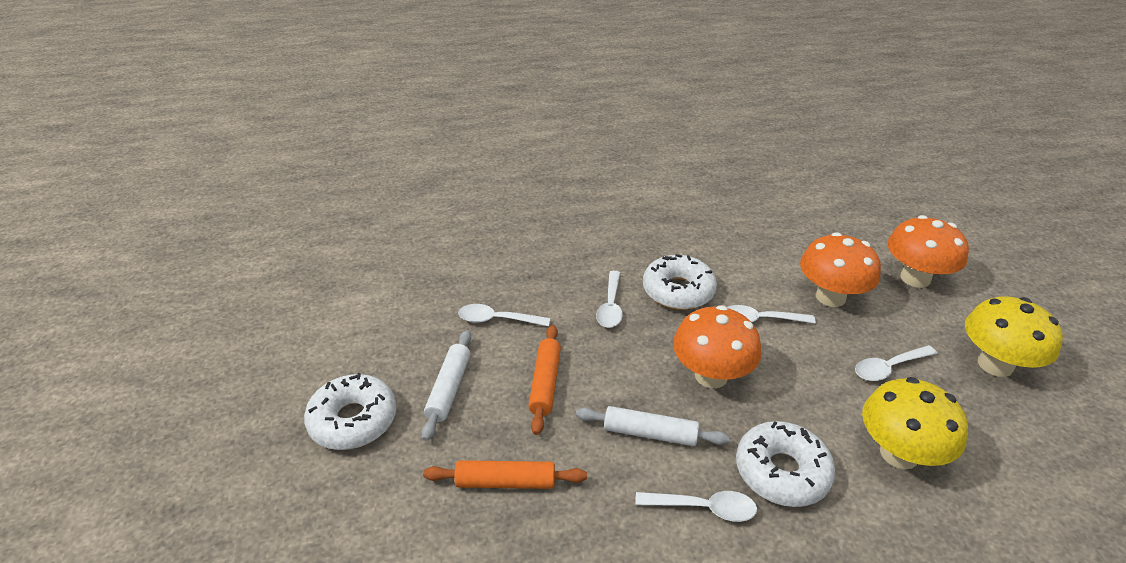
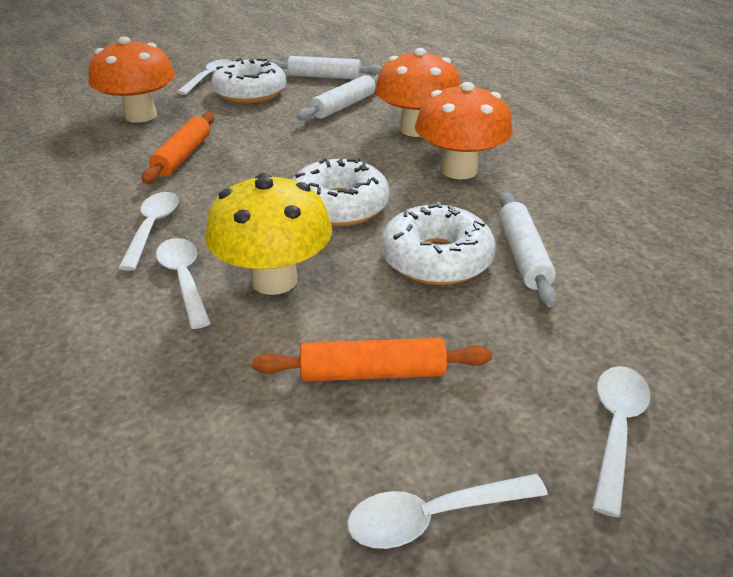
white rolling pin: 2 -> 3
yellow mushroom: 2 -> 1

